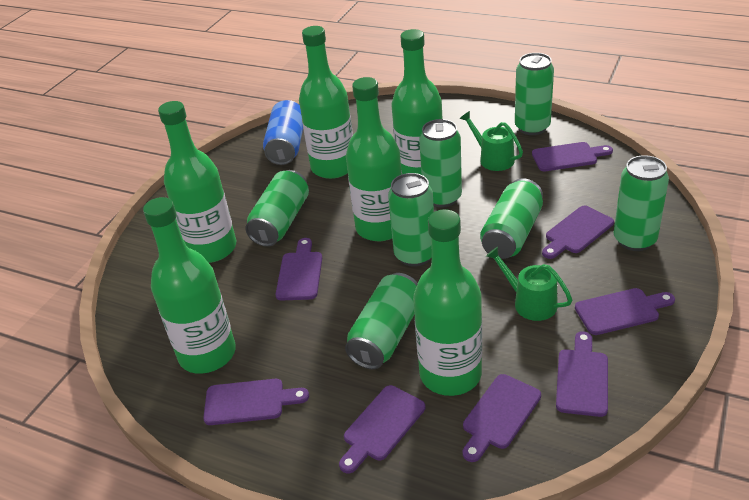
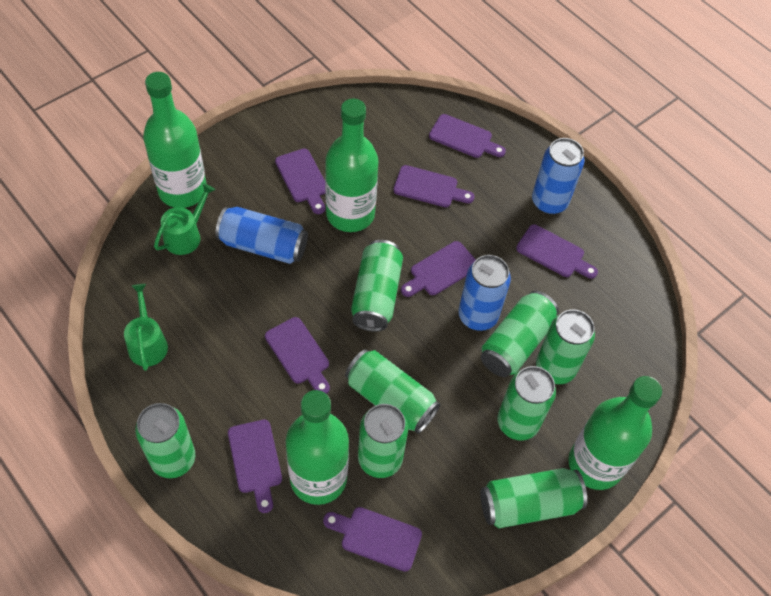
blue can: 1 -> 3
green bottle: 6 -> 4
green can: 7 -> 8

